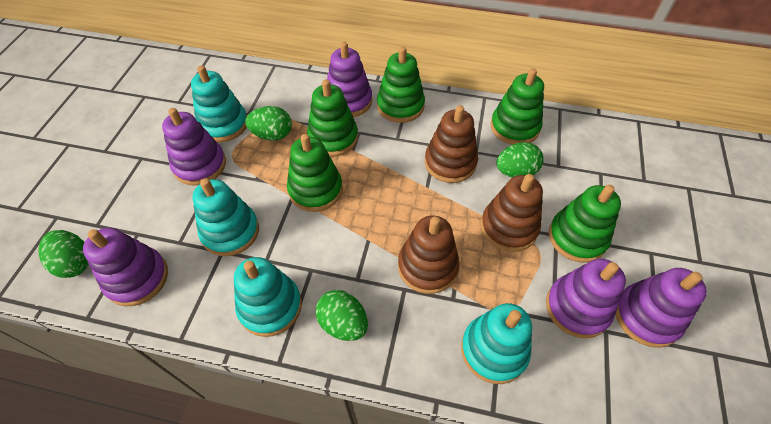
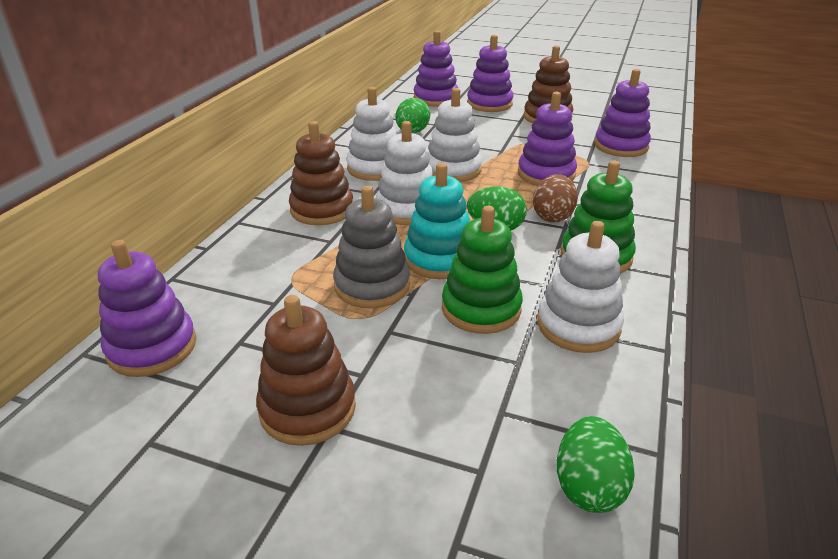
brown egg: 0 -> 1
green egg: 4 -> 3
green stacking toy: 5 -> 2
grey stacking toy: 0 -> 1
turquoise stacking toy: 4 -> 1
white stacking toy: 0 -> 4

